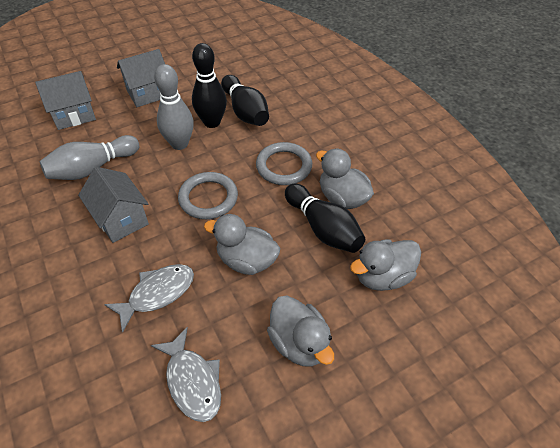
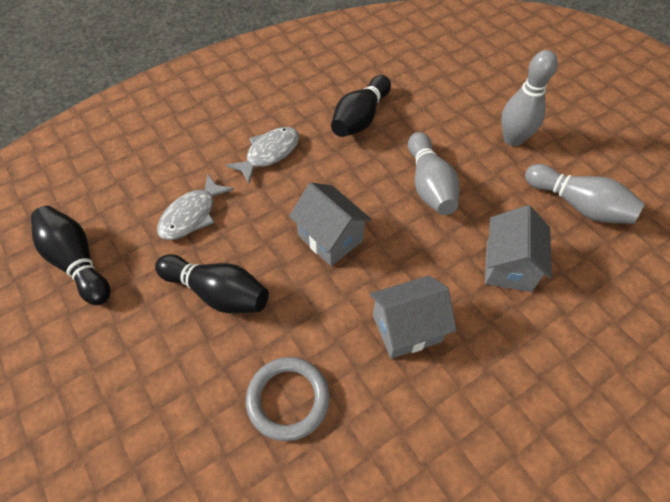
grey bowling pin: 2 -> 3
grey duck: 4 -> 0
grey ring: 2 -> 1

